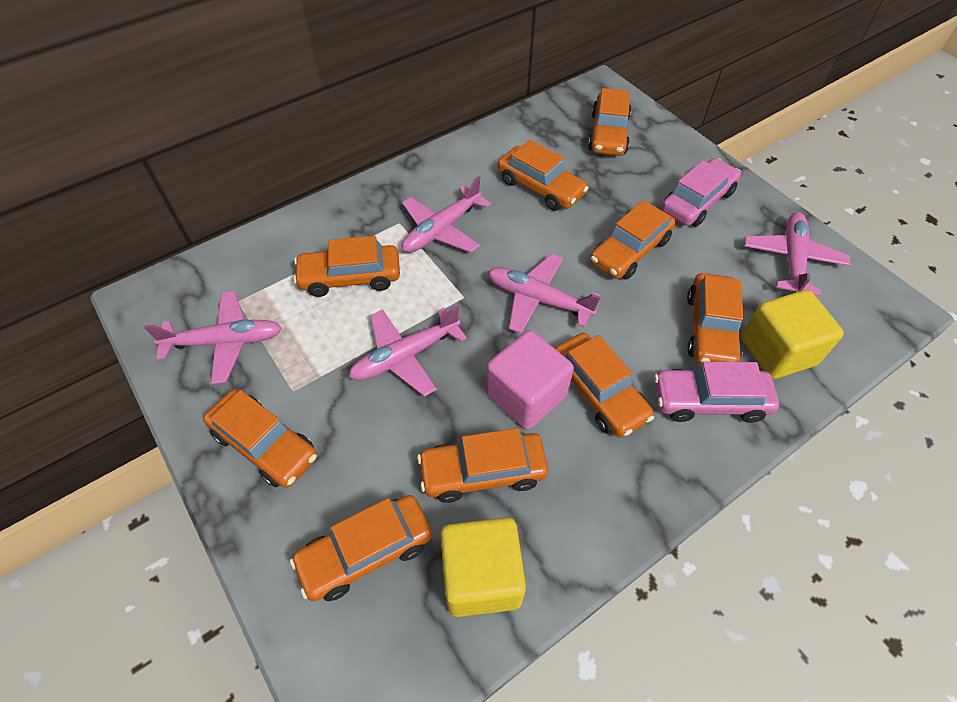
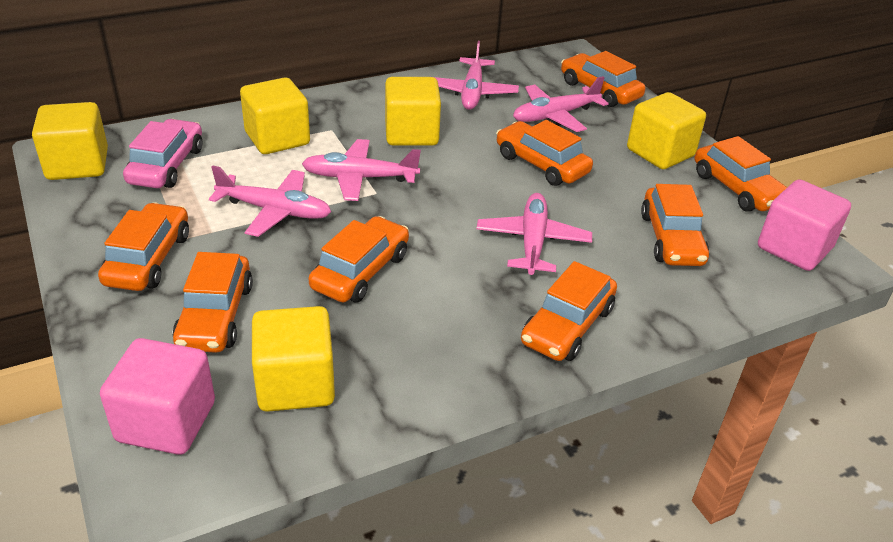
orange car: 9 -> 8
pink car: 2 -> 1
pink cube: 1 -> 2
yellow cube: 2 -> 5

